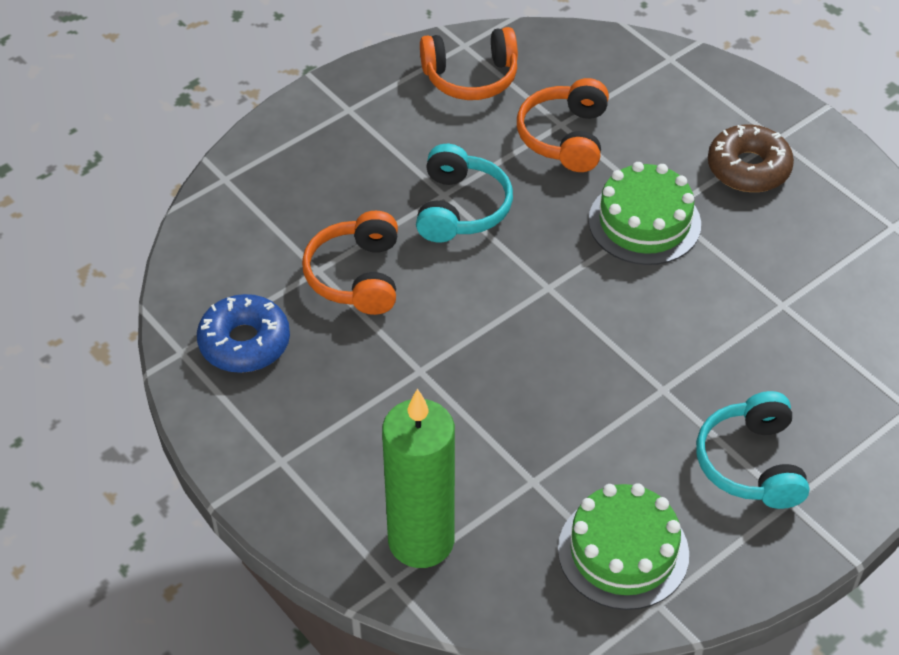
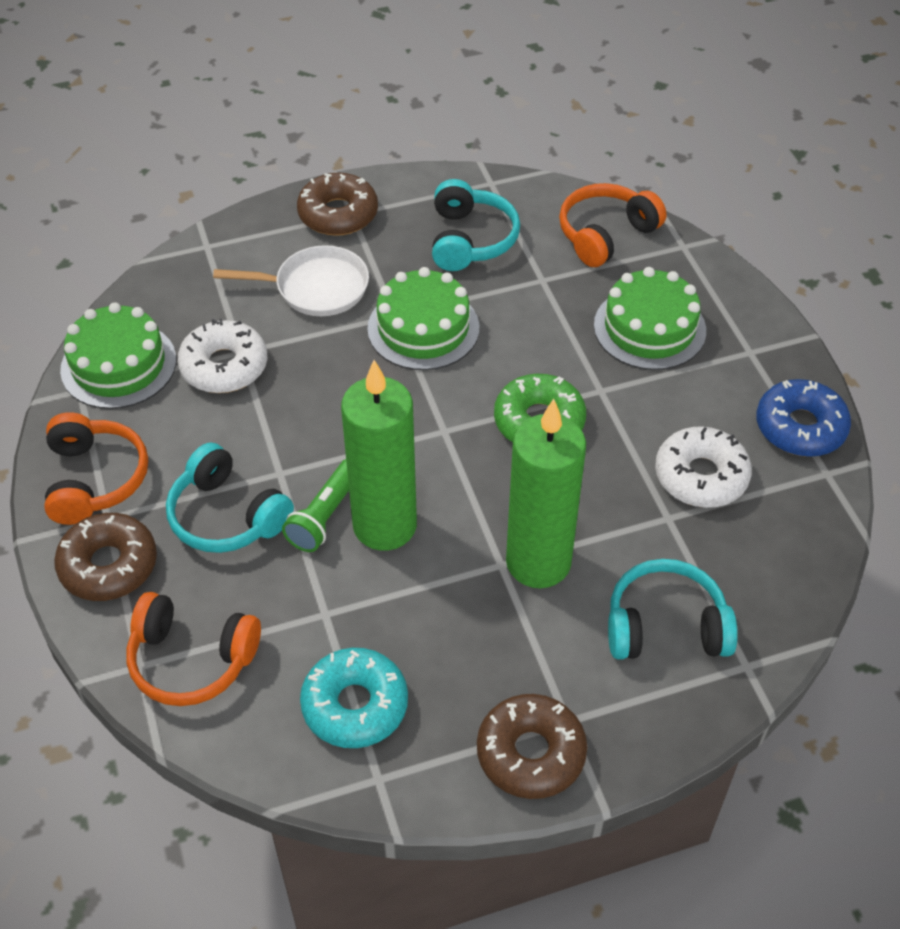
brown donut: 1 -> 3
green cake: 2 -> 3
green candle: 1 -> 2
green donut: 0 -> 1
green flashlight: 0 -> 1
turquoise donut: 0 -> 1
turquoise headphones: 2 -> 3
white donut: 0 -> 2
white pan: 0 -> 1

